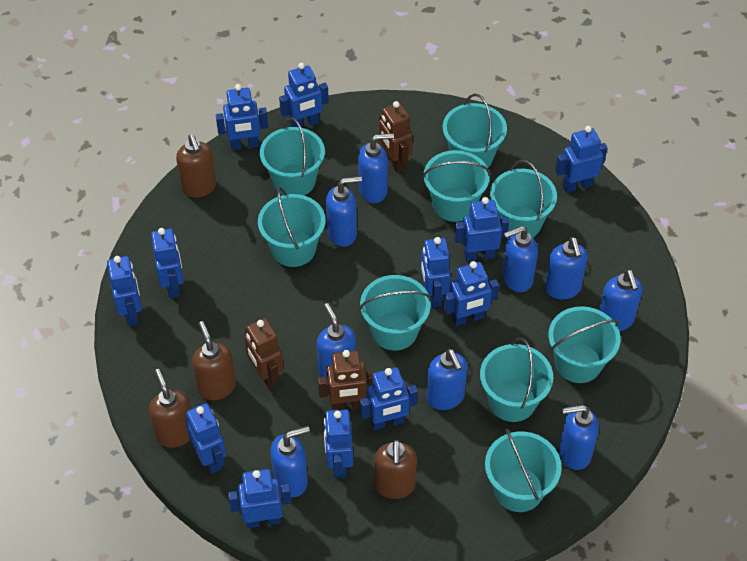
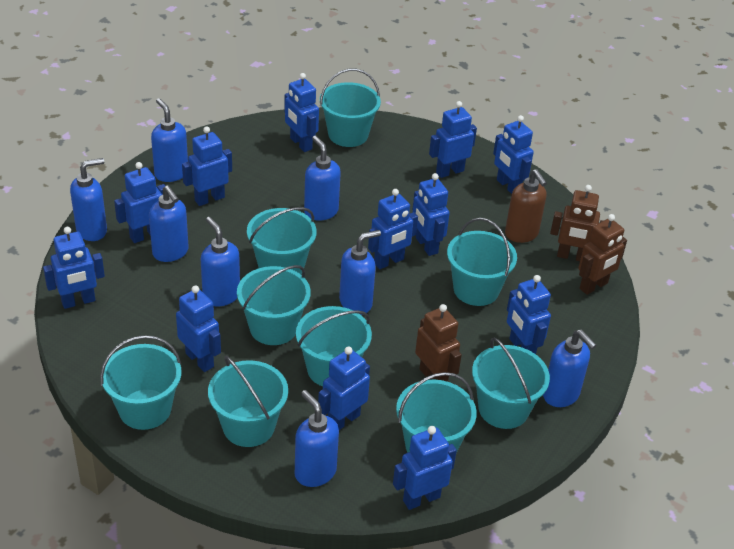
blue soap dispenser: 9 -> 8
brown soap dispenser: 4 -> 1

